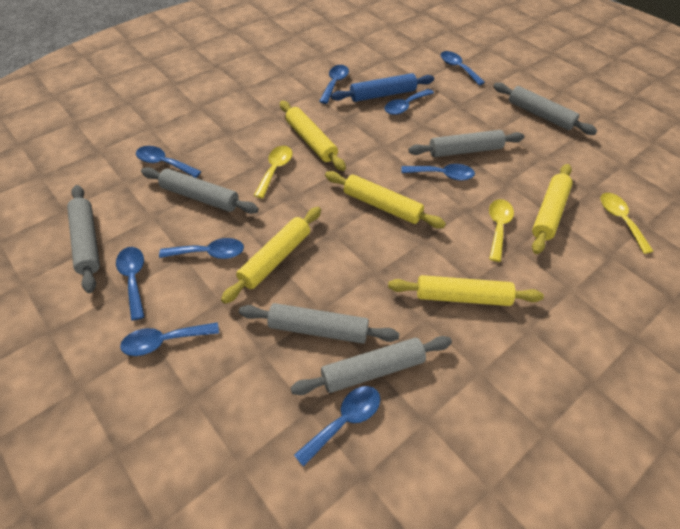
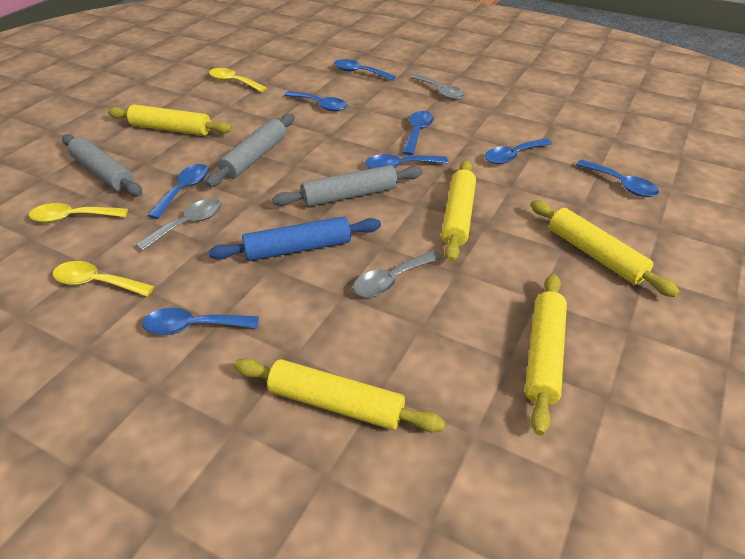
blue spoon: 9 -> 8
grey rolling pin: 6 -> 3
grey spoon: 0 -> 3

